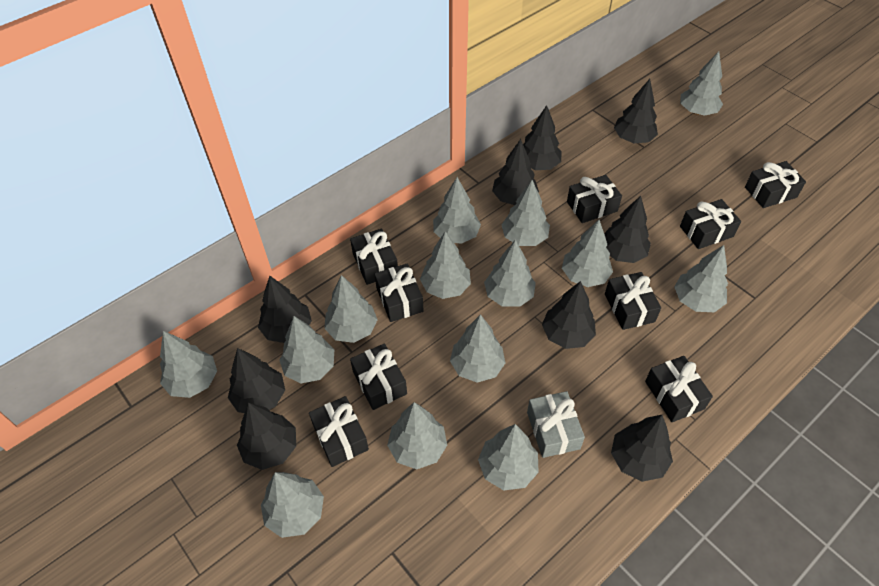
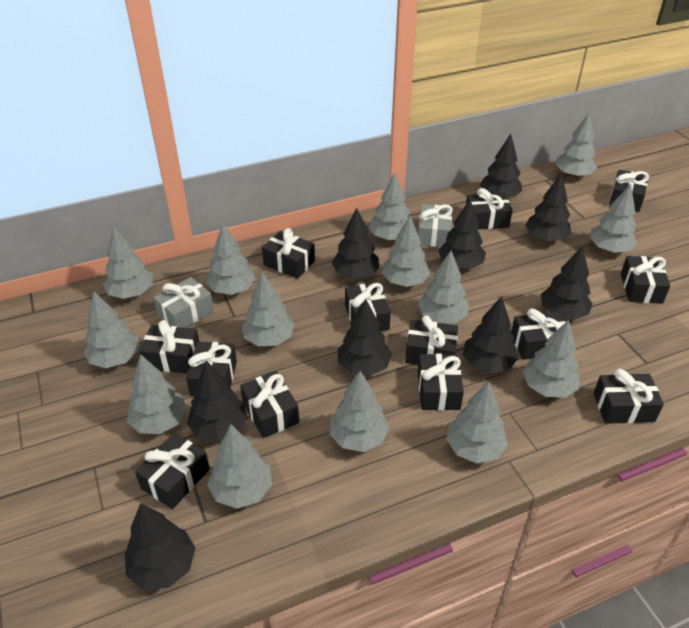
black gift: 9 -> 13
grey gift: 1 -> 2

